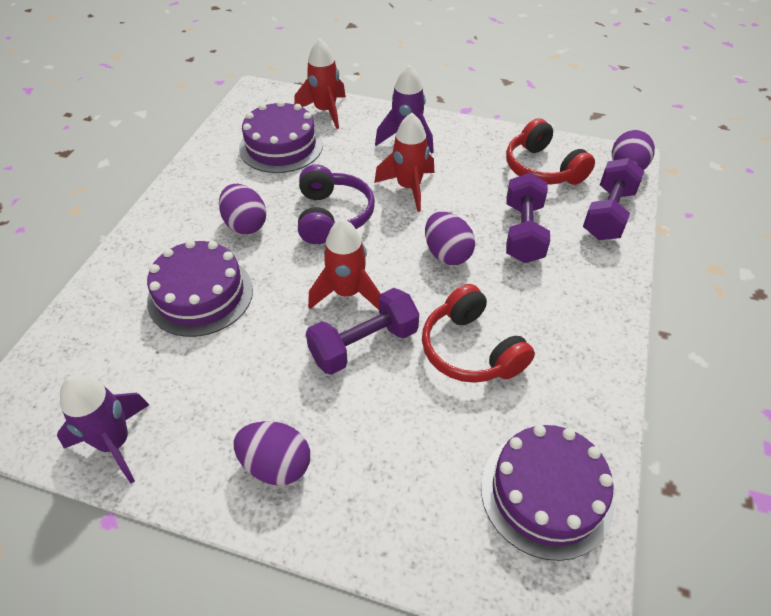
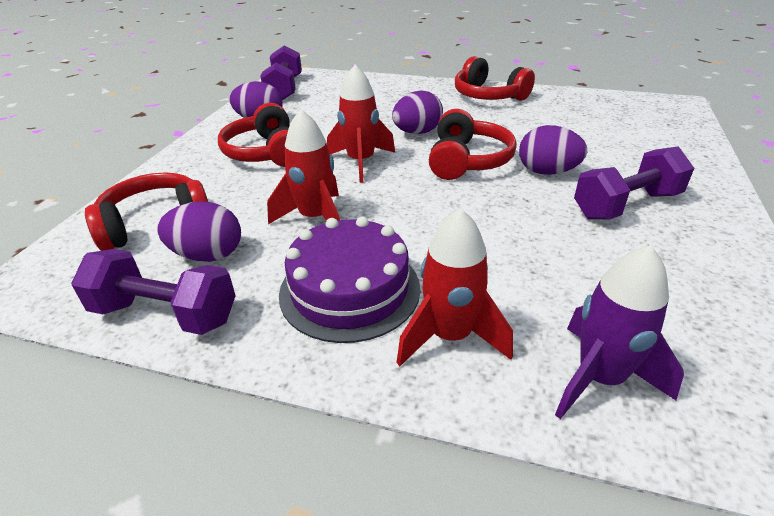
purple cake: 3 -> 1
purple headphones: 1 -> 0
purple rocket: 2 -> 1
red headphones: 2 -> 4

